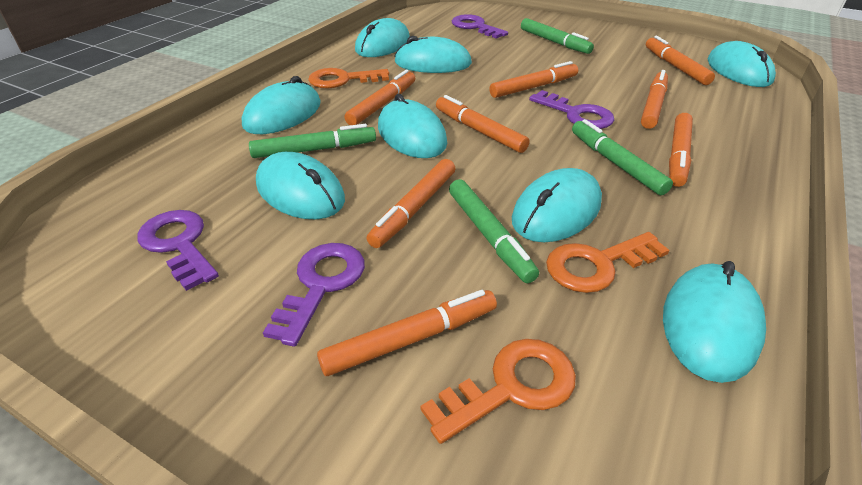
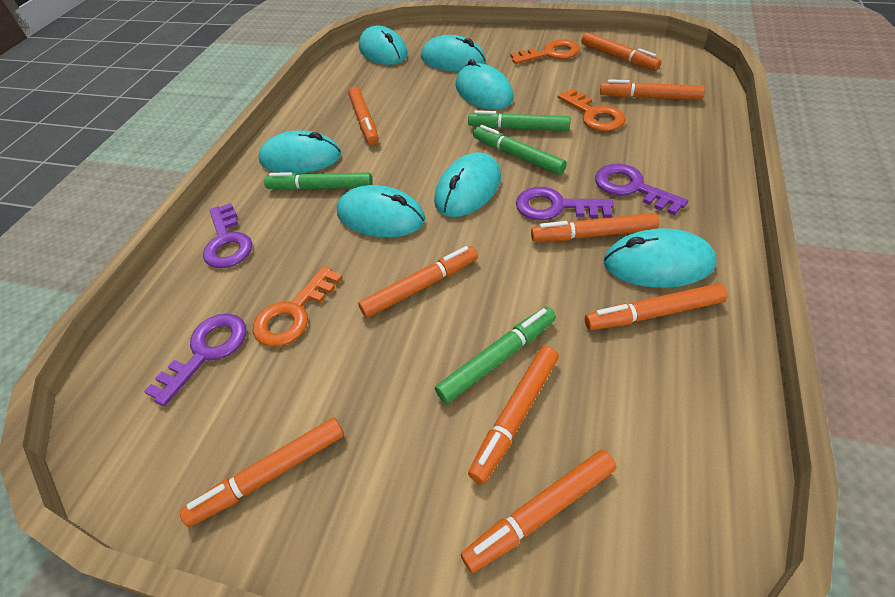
orange marker: 8 -> 9
turquoise mouse: 8 -> 7

